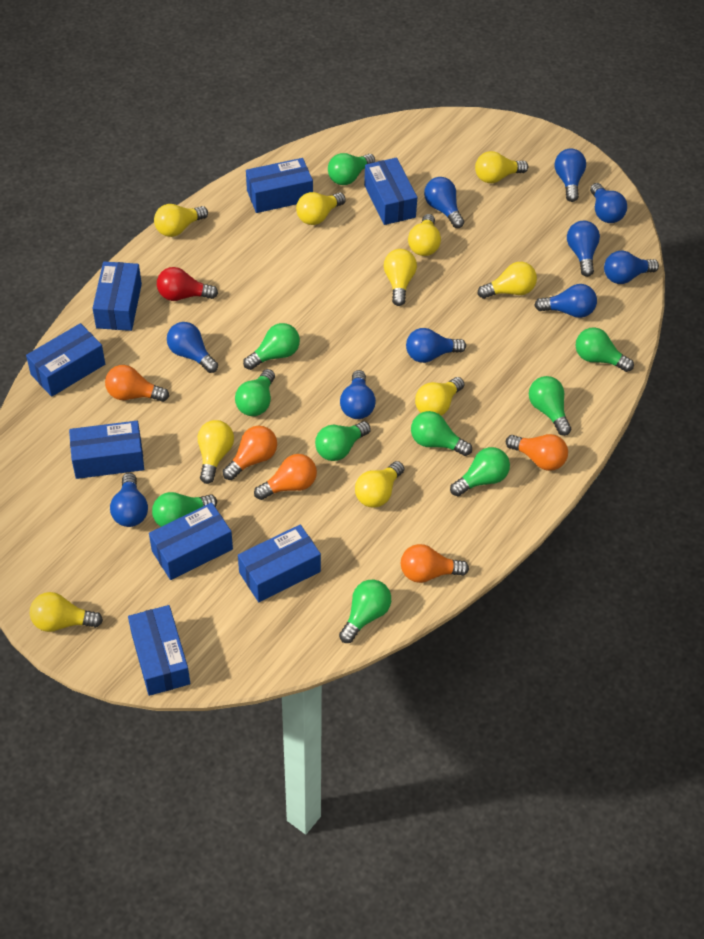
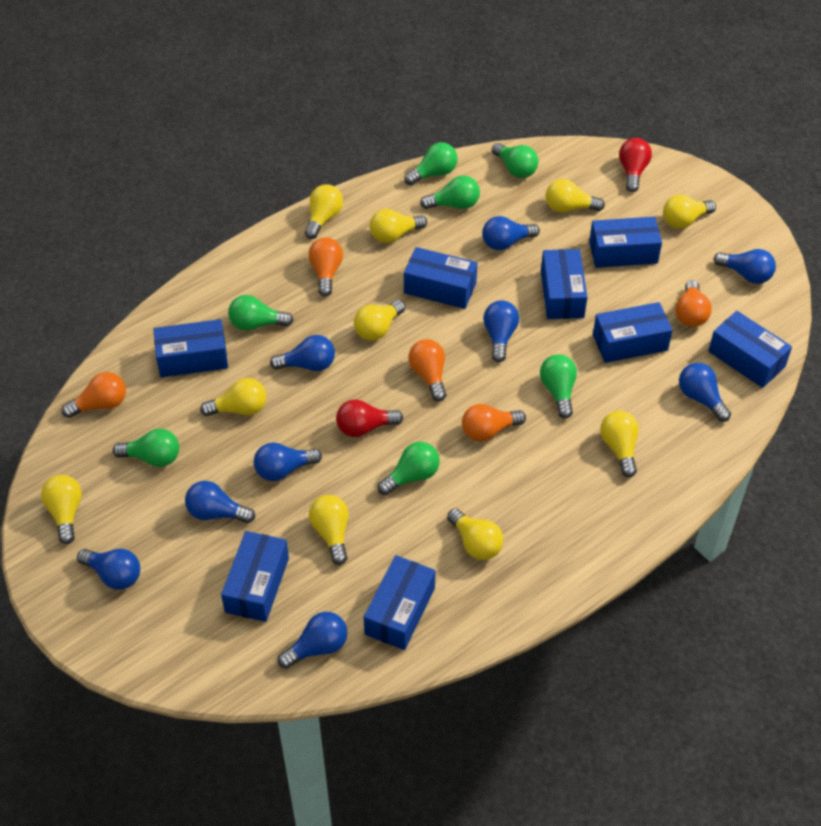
blue light bulb: 10 -> 9
green light bulb: 10 -> 7
red light bulb: 1 -> 2

